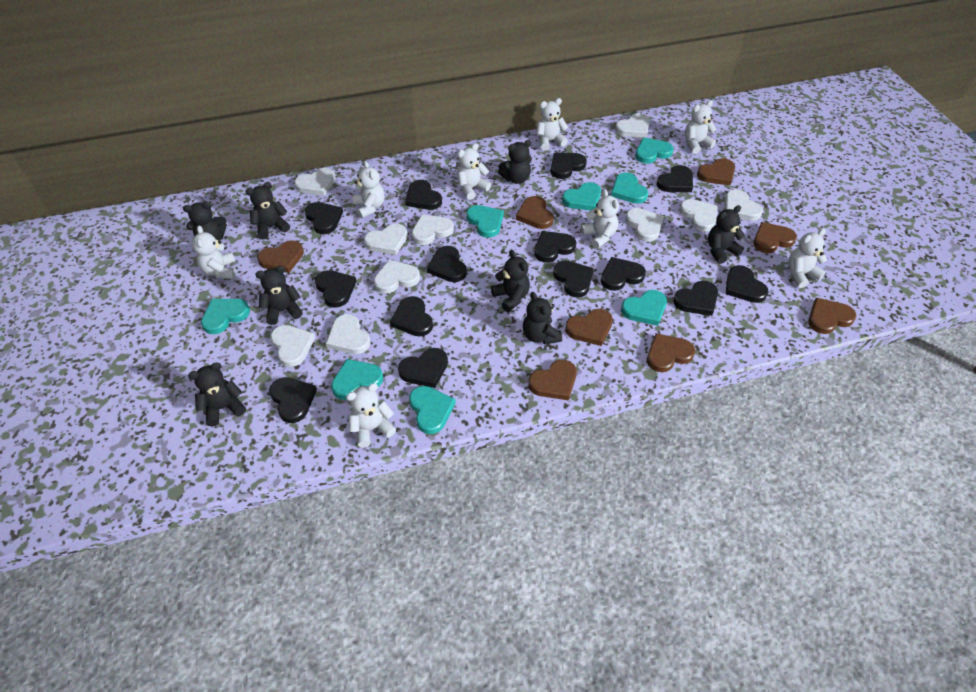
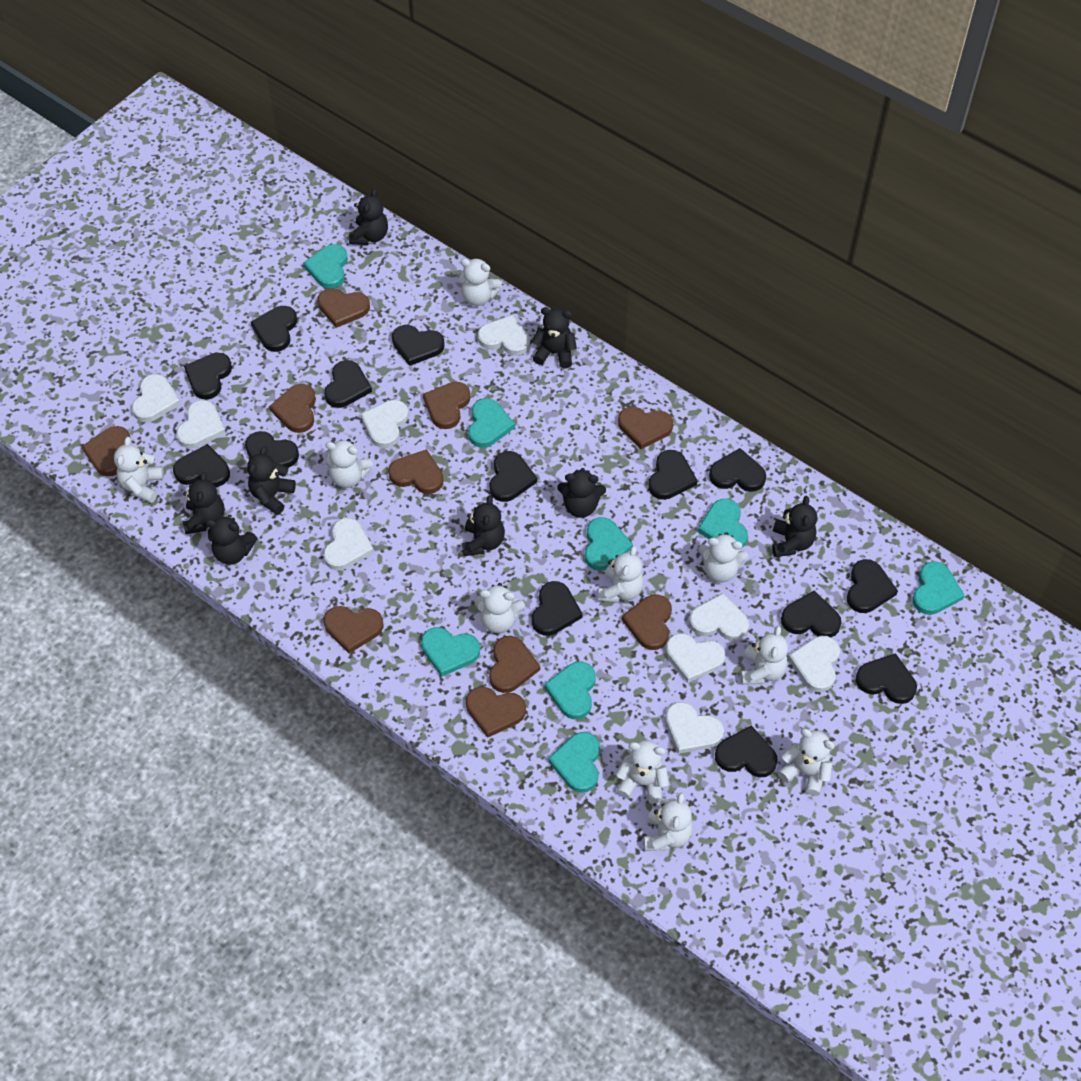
brown heart: 8 -> 10
white heart: 10 -> 9
white teddy bear: 8 -> 10

